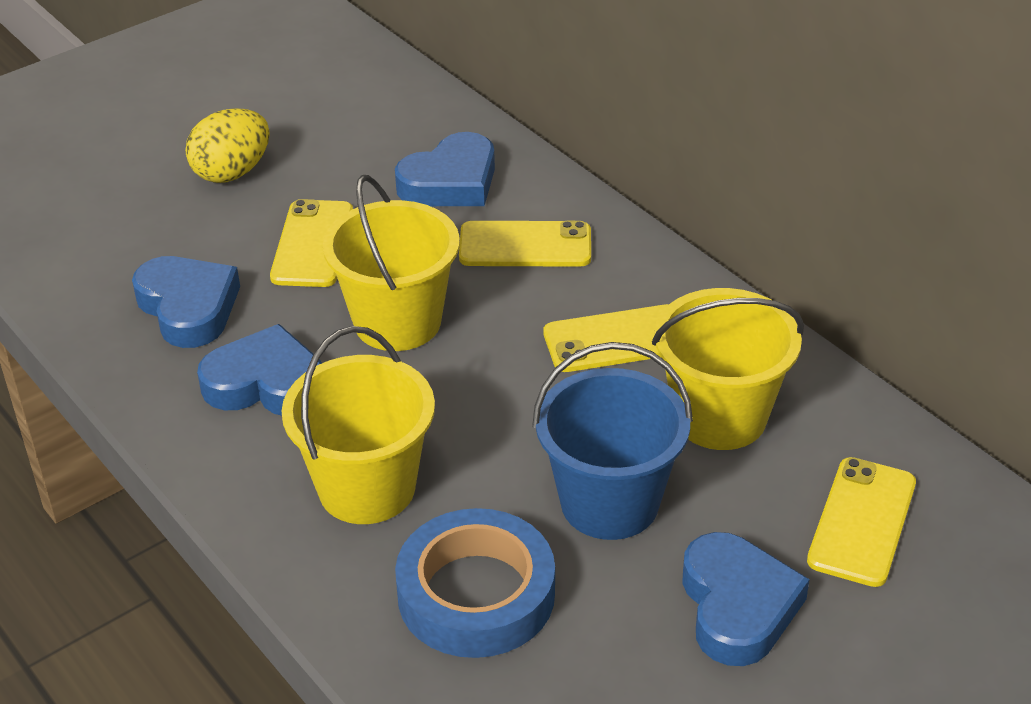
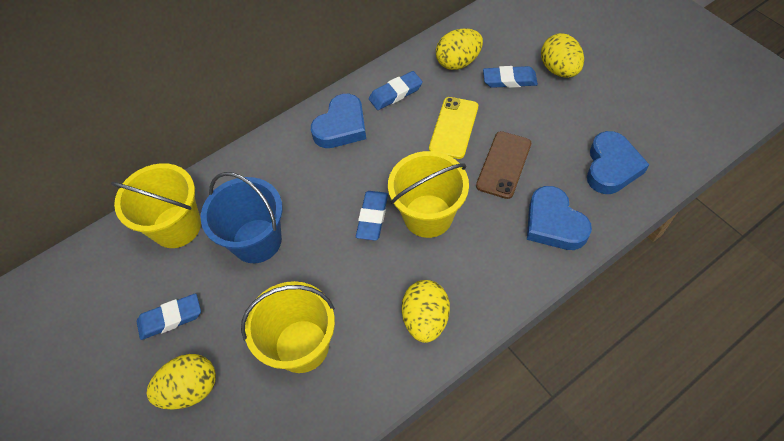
blue eraser: 0 -> 4
blue heart: 4 -> 3
blue tape: 1 -> 0
brown phone: 0 -> 1
yellow egg: 1 -> 4
yellow phone: 4 -> 1

